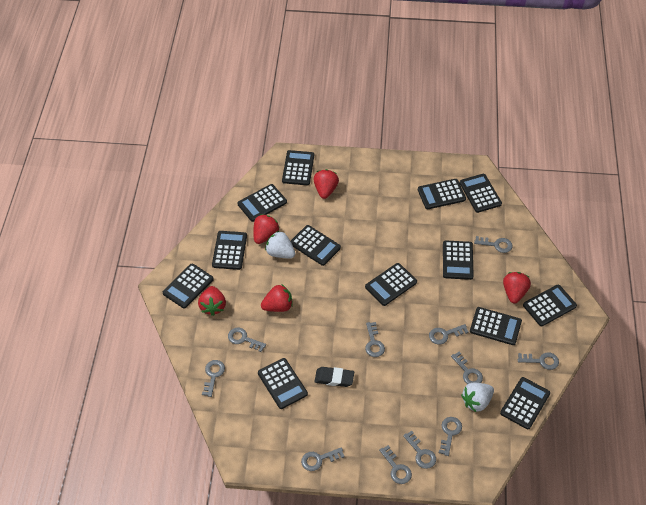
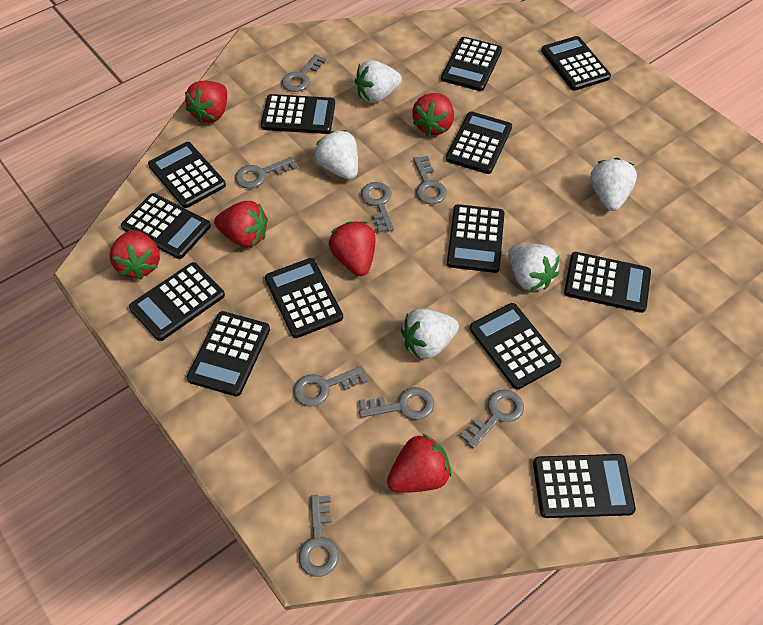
black eraser: 1 -> 0
grey key: 11 -> 8
red strawberry: 5 -> 6
white strawberry: 2 -> 5

